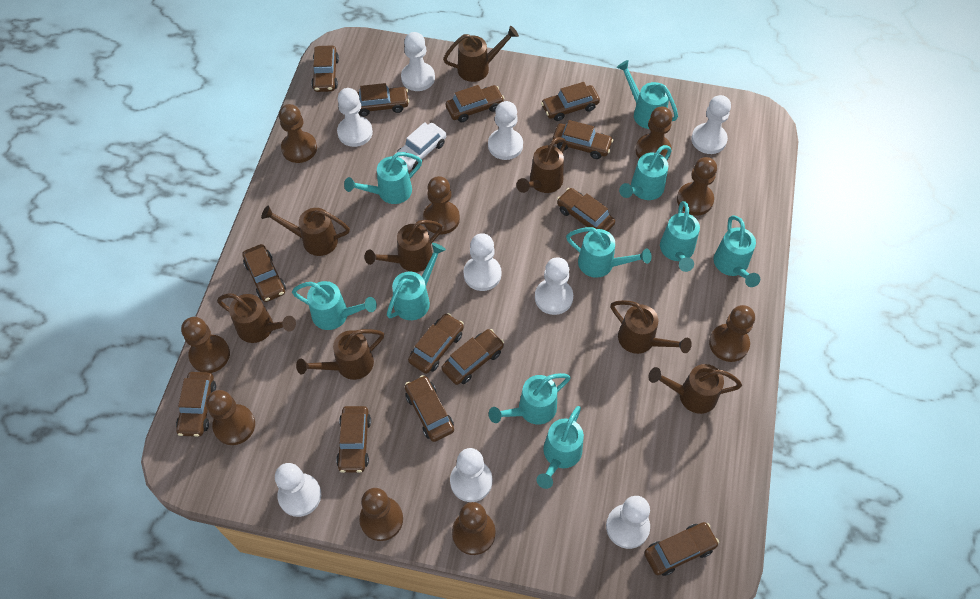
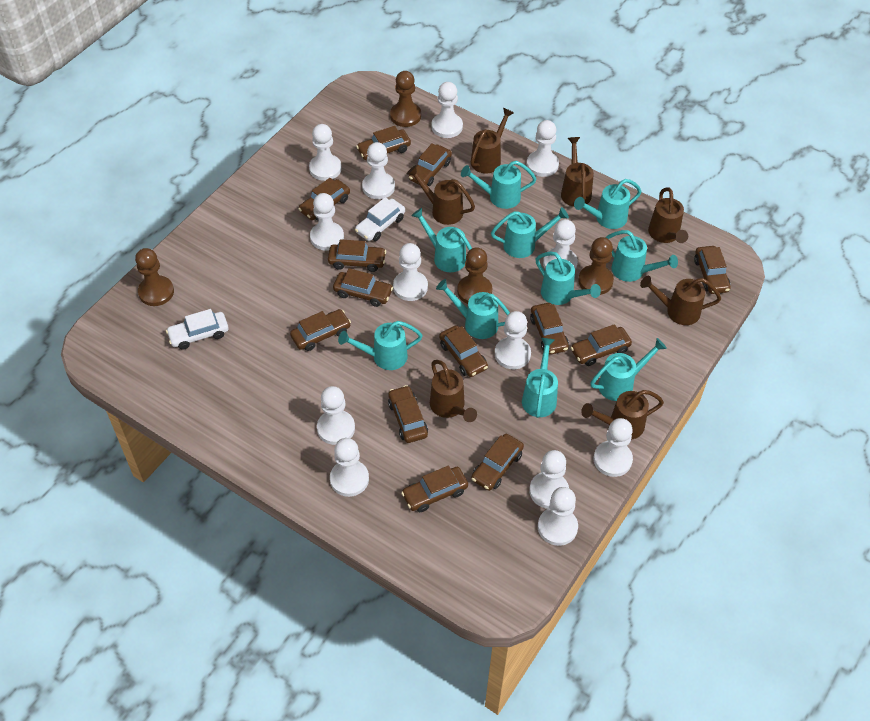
brown pawn: 9 -> 4
brown watering can: 8 -> 7
white car: 1 -> 2
white pawn: 9 -> 13

